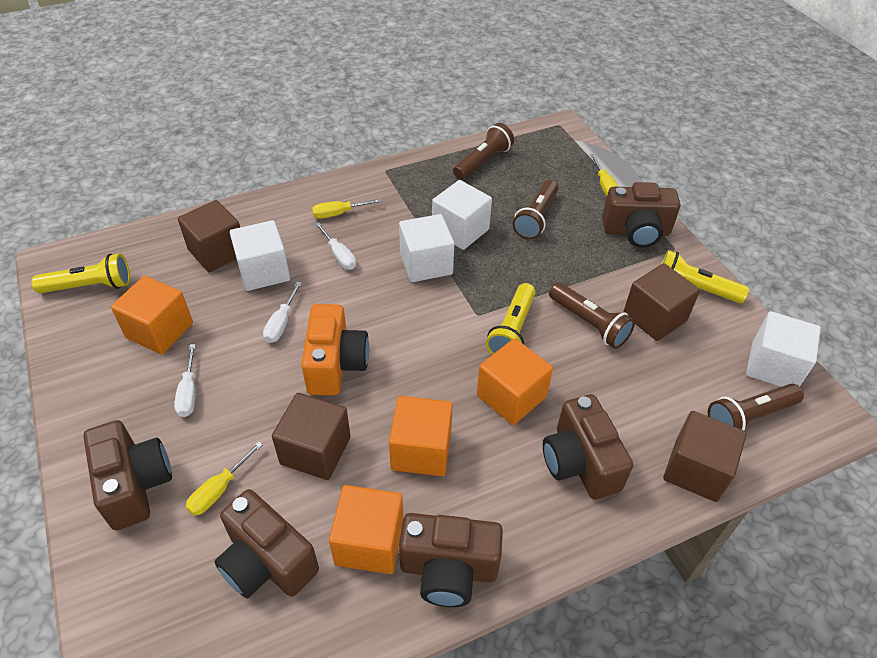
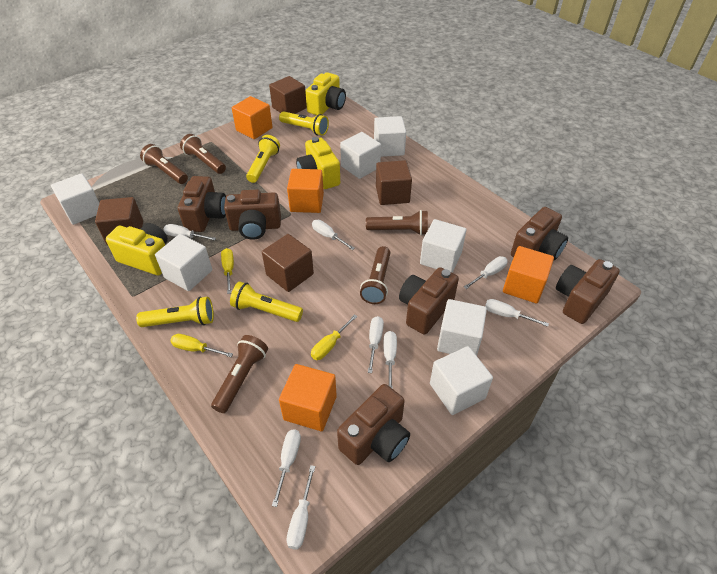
brown camera: 5 -> 6
brown flashlight: 4 -> 5
orange camera: 1 -> 0
white cube: 4 -> 7
white screwdriver: 3 -> 8
yellow camera: 0 -> 3
yellow flashlight: 3 -> 4

